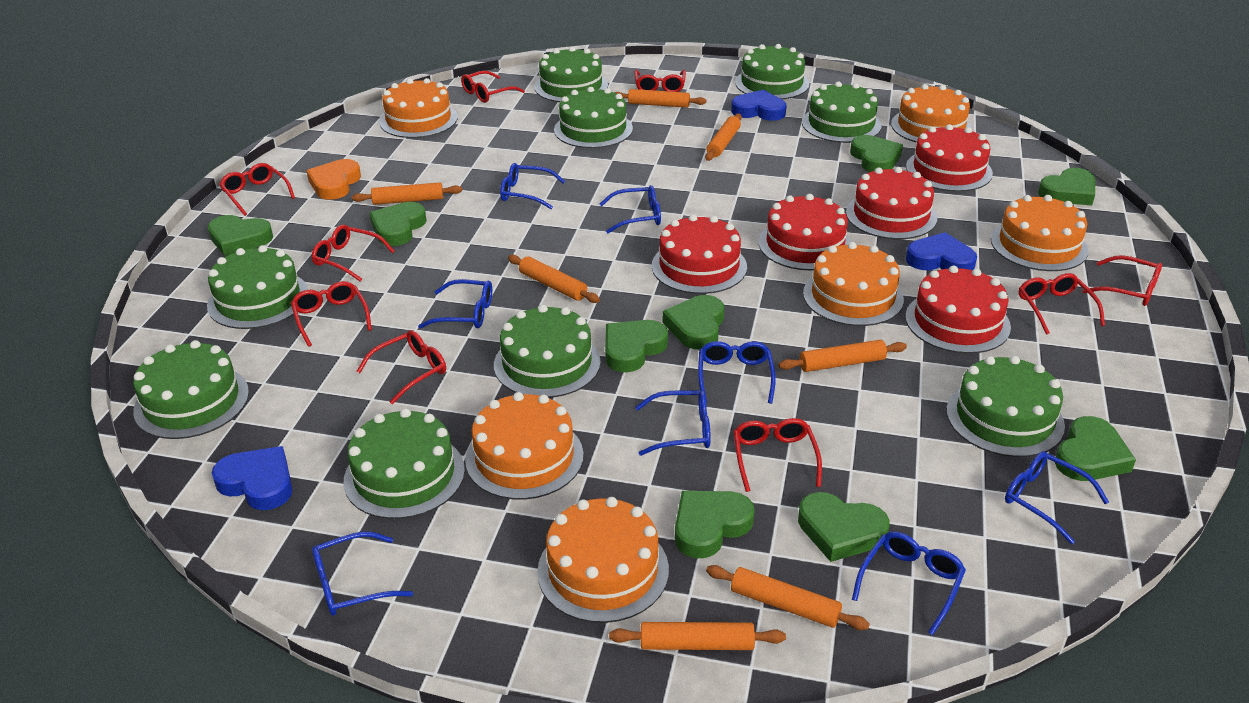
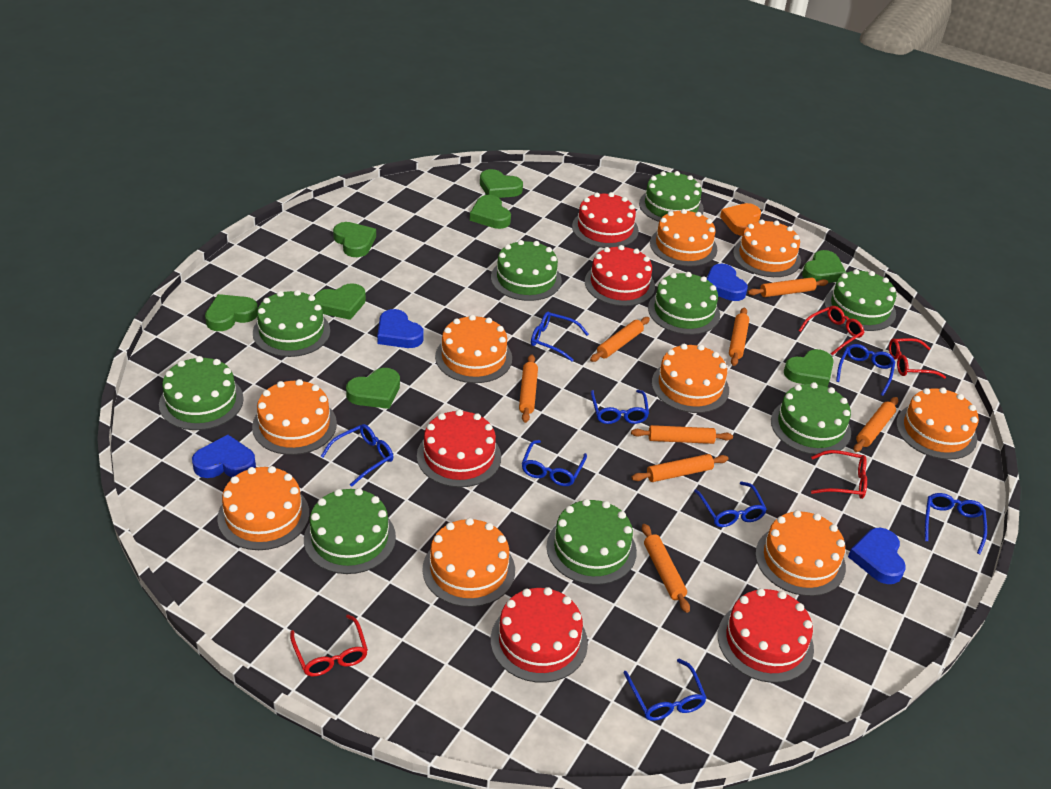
blue heart: 3 -> 4
green heart: 9 -> 8
orange cake: 6 -> 9
orange rolling pin: 7 -> 8
red glasses: 9 -> 4

